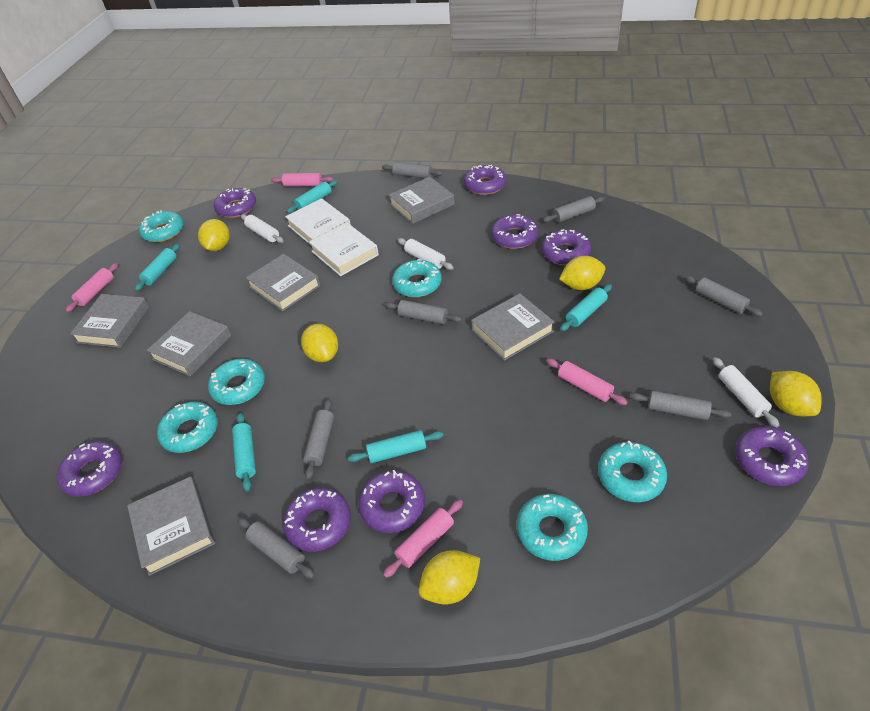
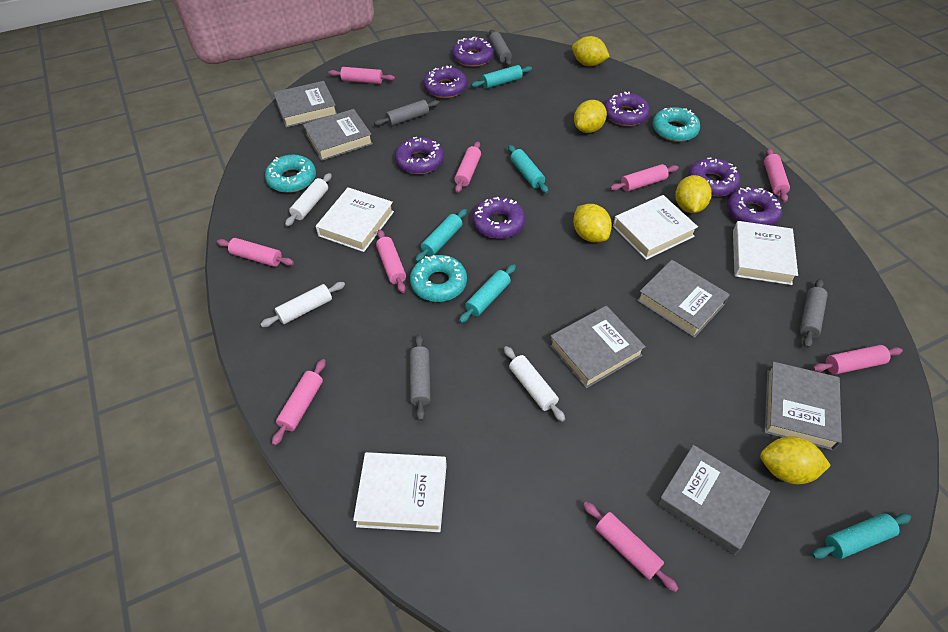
grey rolling pin: 7 -> 4
pink rolling pin: 4 -> 9
purple donut: 8 -> 7
turquoise donut: 6 -> 3
white book: 2 -> 4

